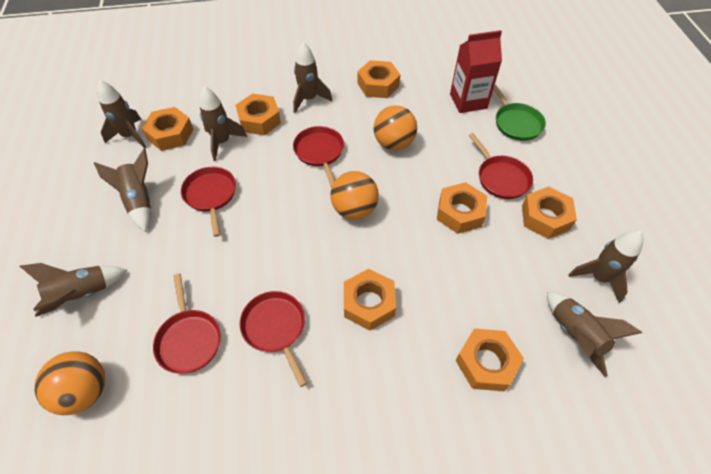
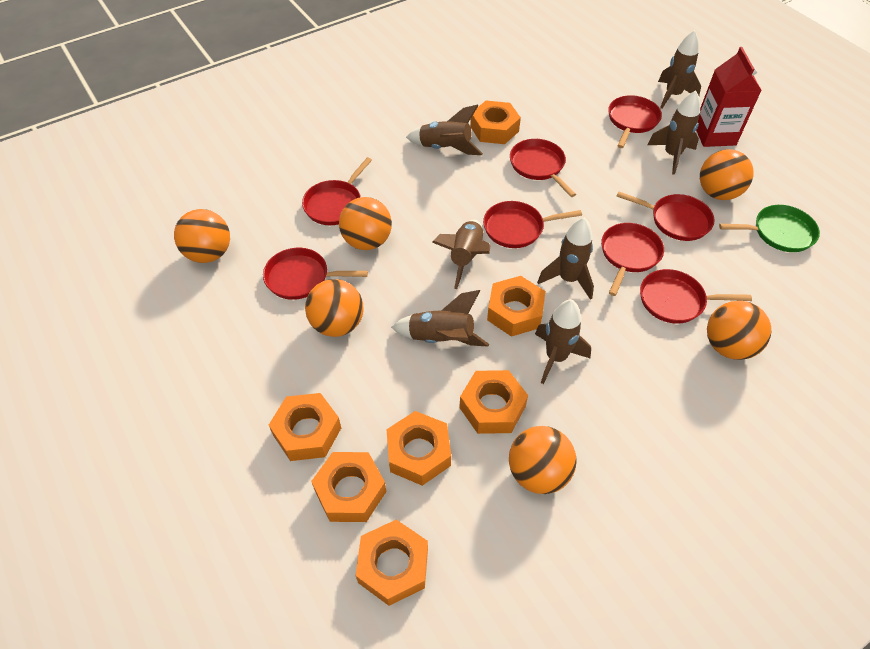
orange ball: 3 -> 6
red pan: 5 -> 8

